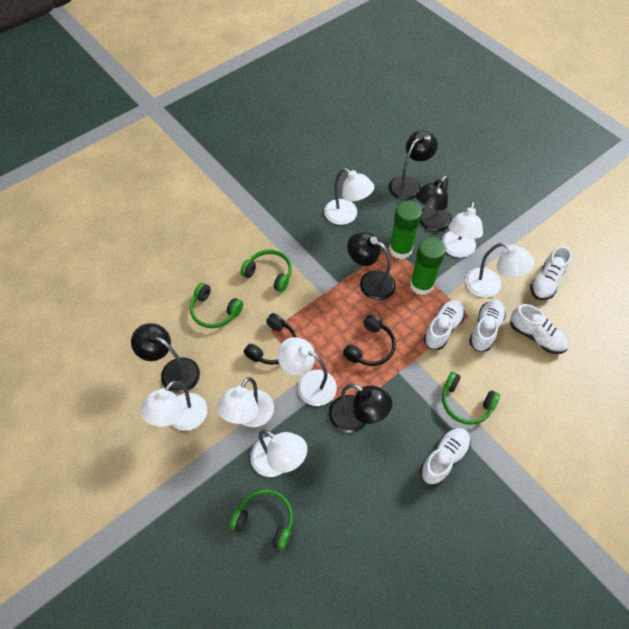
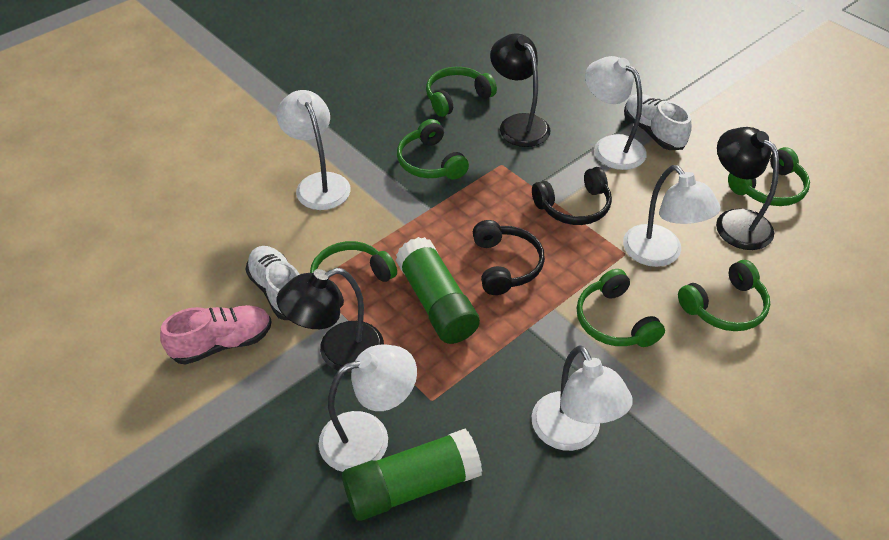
black lamp: 5 -> 3
green headphones: 4 -> 6
pink shoe: 0 -> 1
white lamp: 7 -> 5
white shoe: 5 -> 2

